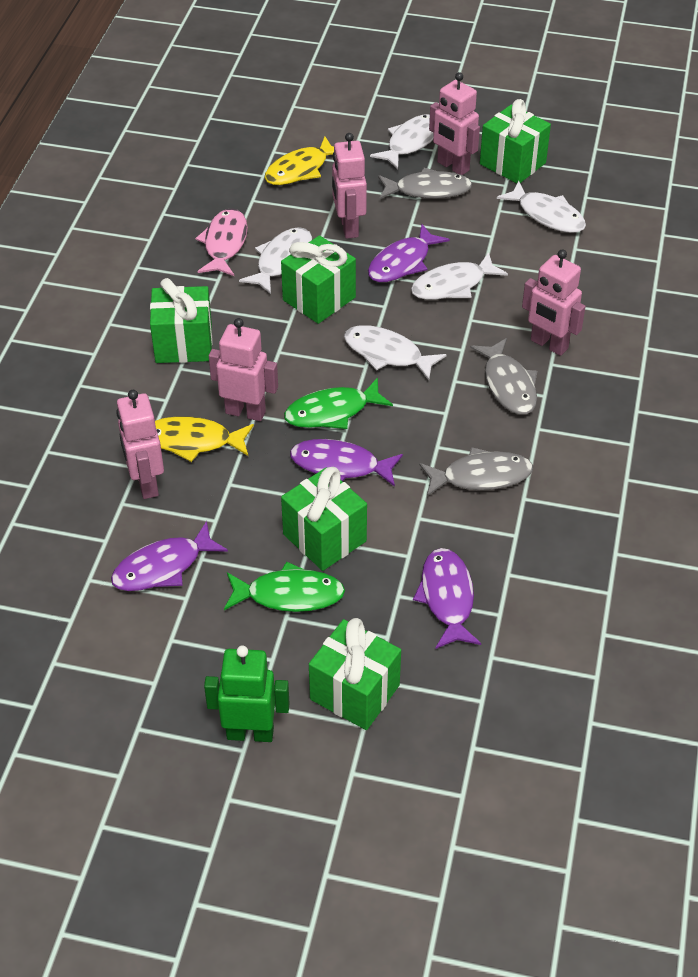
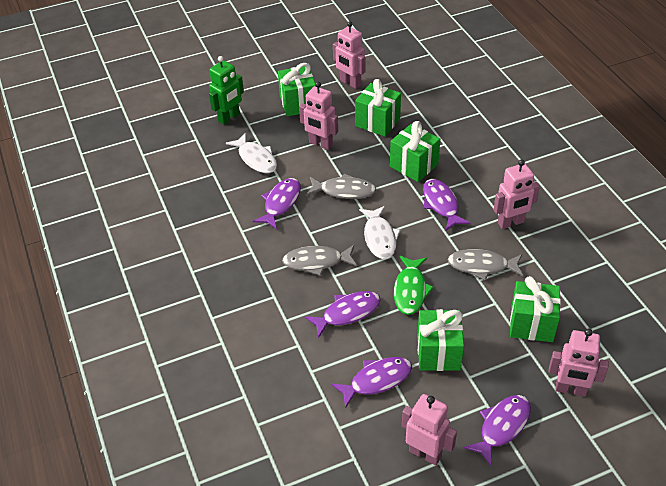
green fish: 2 -> 1
pink fish: 1 -> 0
purple fish: 4 -> 5
white fish: 5 -> 2
yellow fish: 2 -> 0

